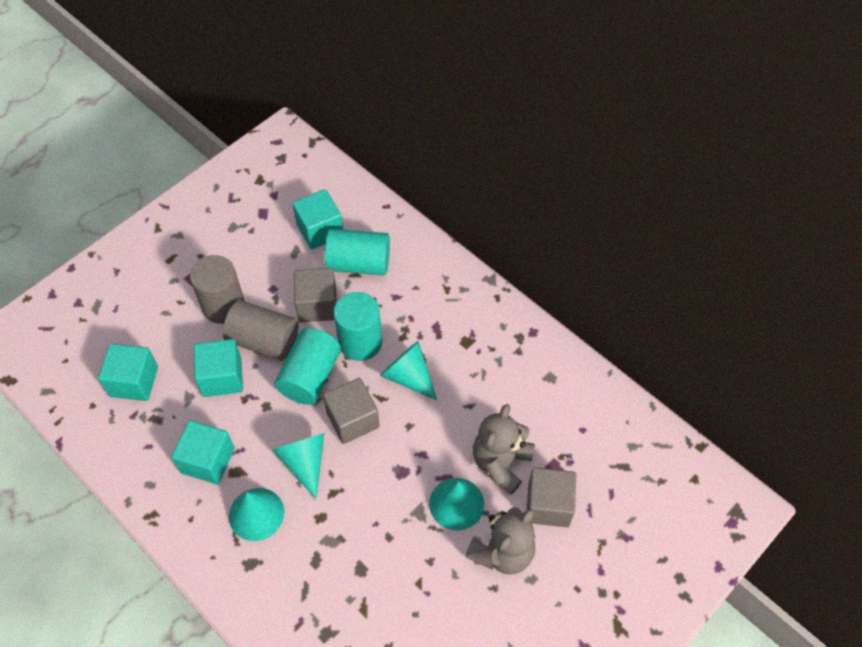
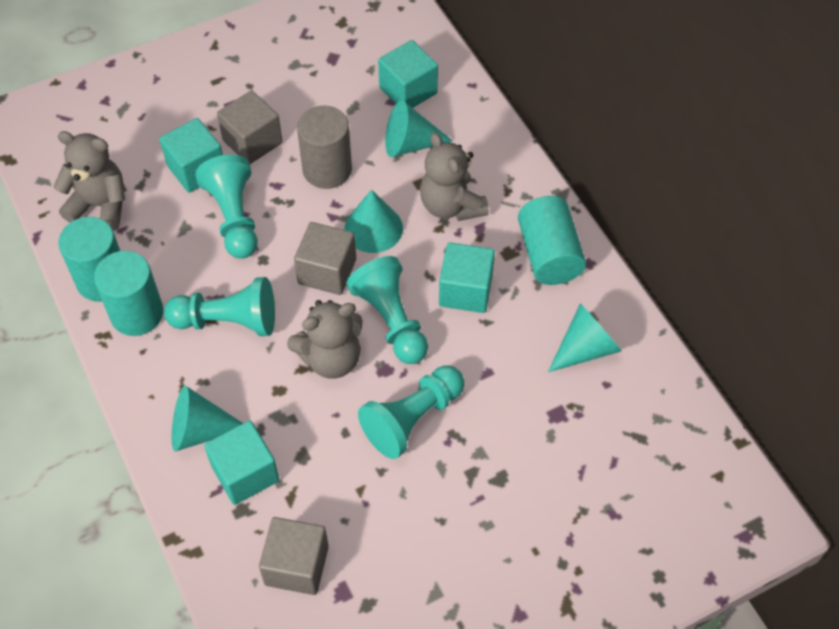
grey cylinder: 2 -> 1
grey teddy bear: 2 -> 3
turquoise pawn: 0 -> 4

